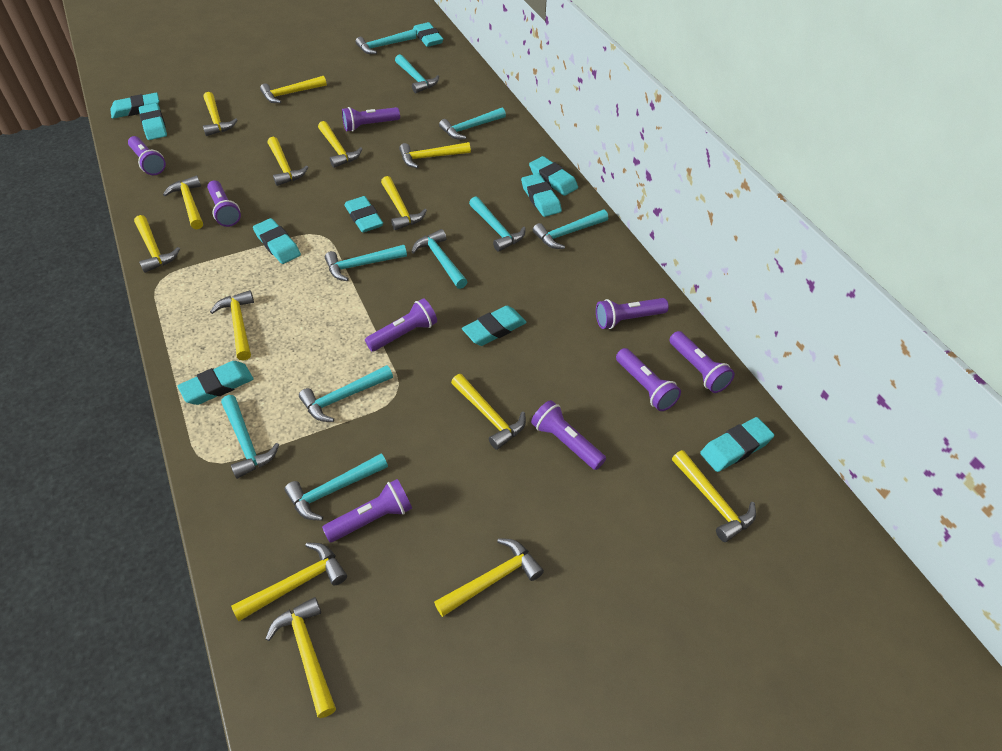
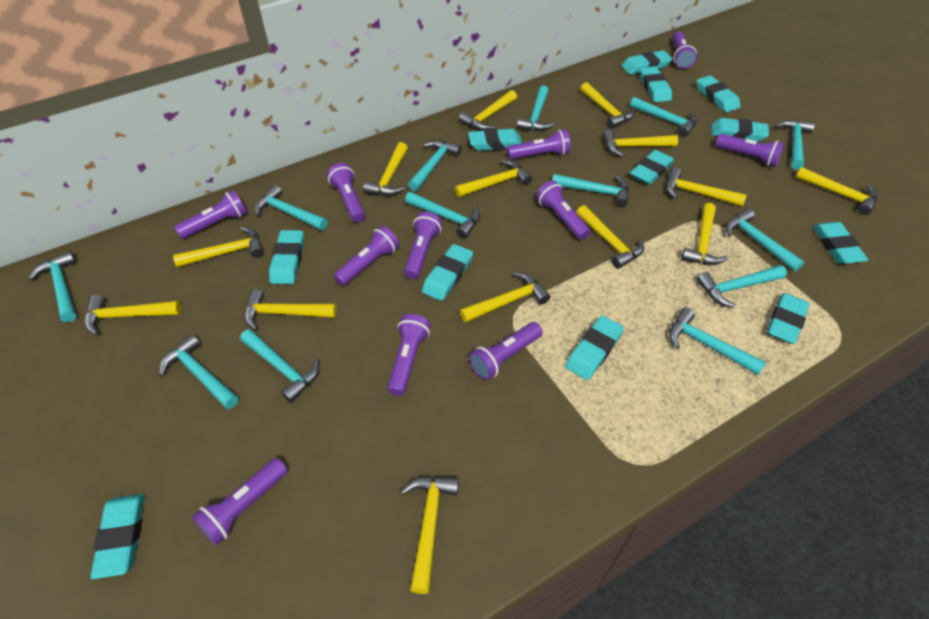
purple flashlight: 9 -> 11
turquoise eraser: 10 -> 12
turquoise hammer: 10 -> 13

